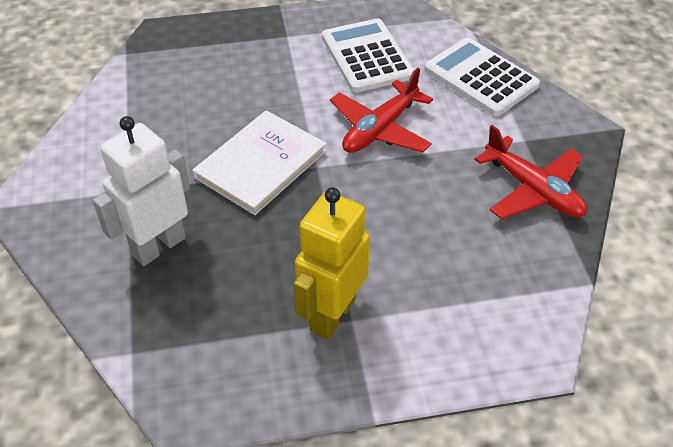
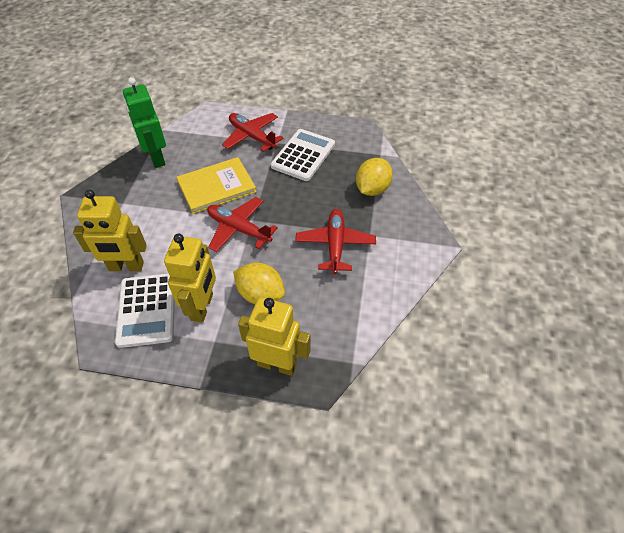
green robot: 0 -> 1
red plane: 2 -> 3
white book: 1 -> 0
white robot: 1 -> 0
yellow book: 0 -> 1
yellow lemon: 0 -> 2
yellow robot: 1 -> 3

